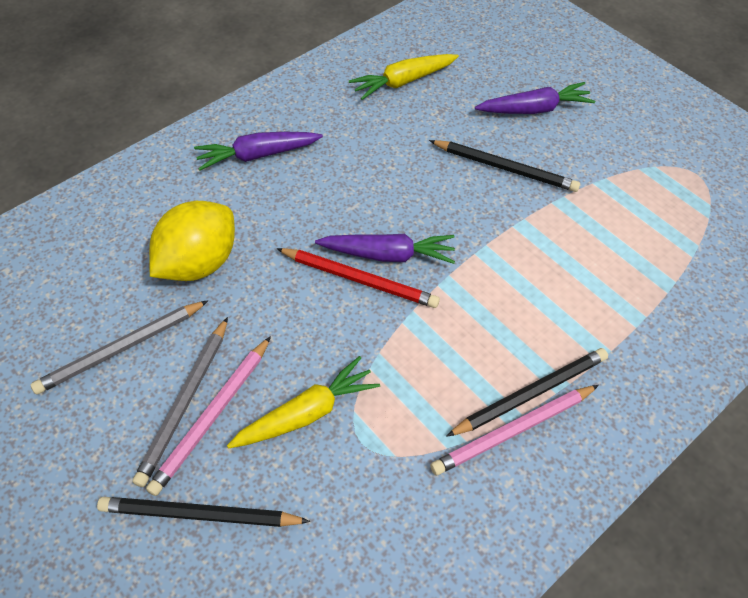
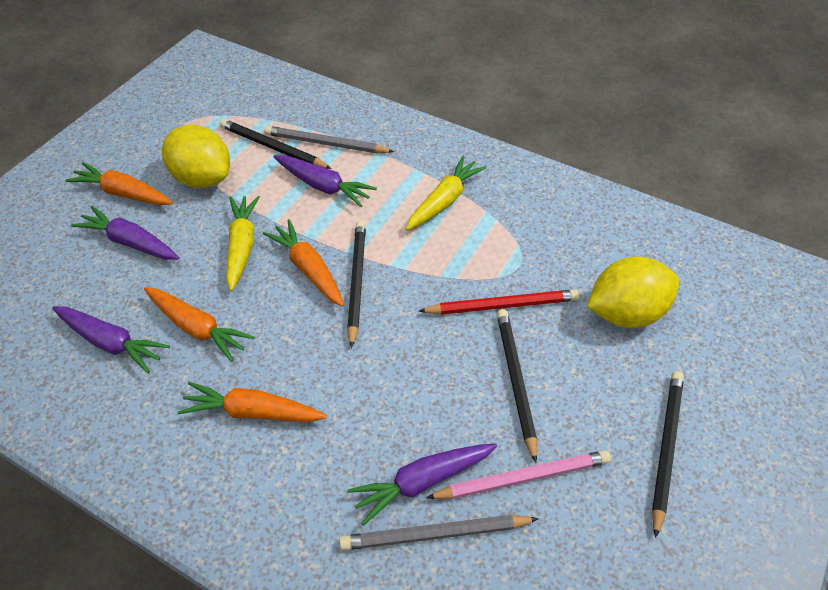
black pencil: 3 -> 4
orange carrot: 0 -> 4
pink pencil: 2 -> 1
purple carrot: 3 -> 4
yellow lemon: 1 -> 2

